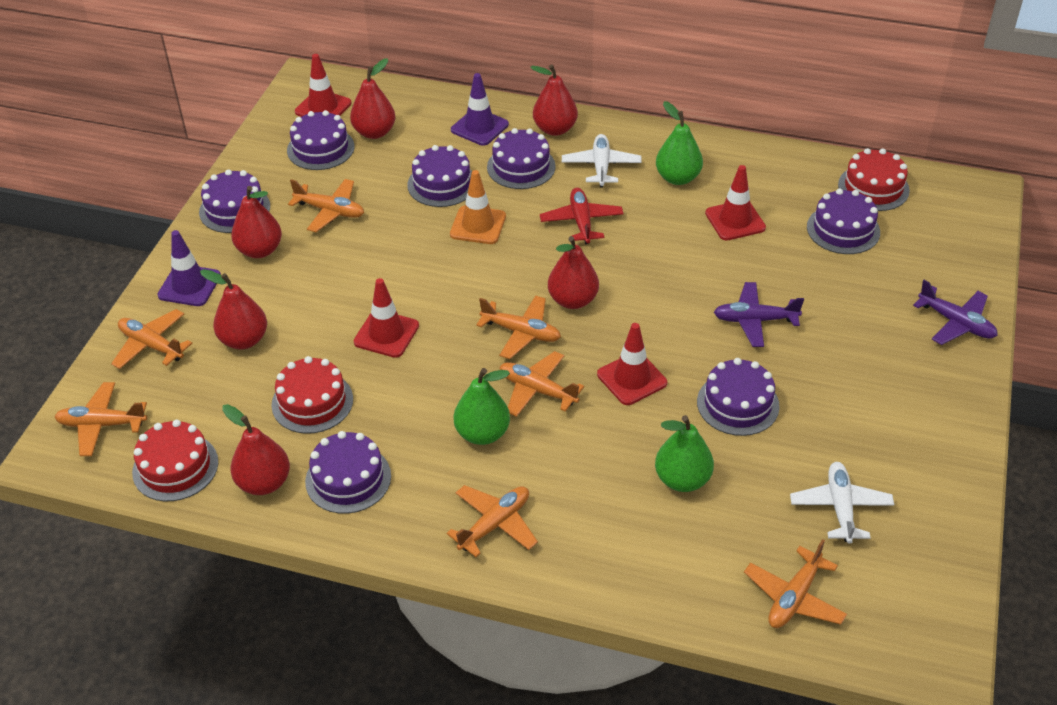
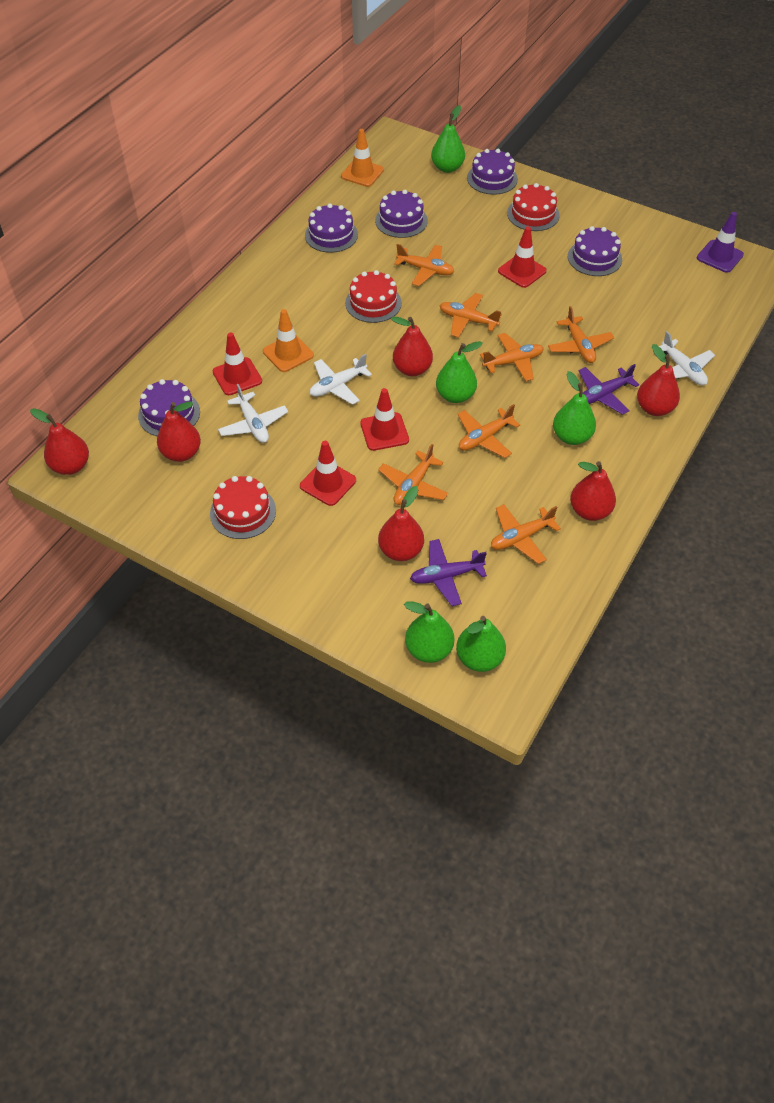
green pear: 3 -> 5
orange traffic cone: 1 -> 2
purple cake: 7 -> 5
purple traffic cone: 2 -> 1
red plane: 1 -> 0
white plane: 2 -> 3

